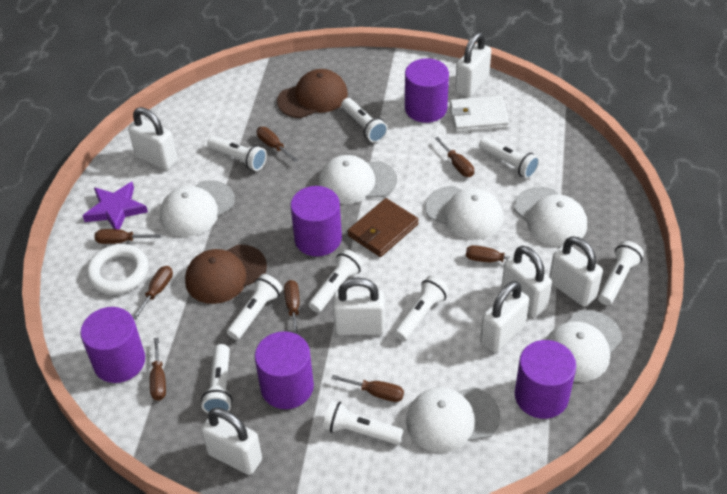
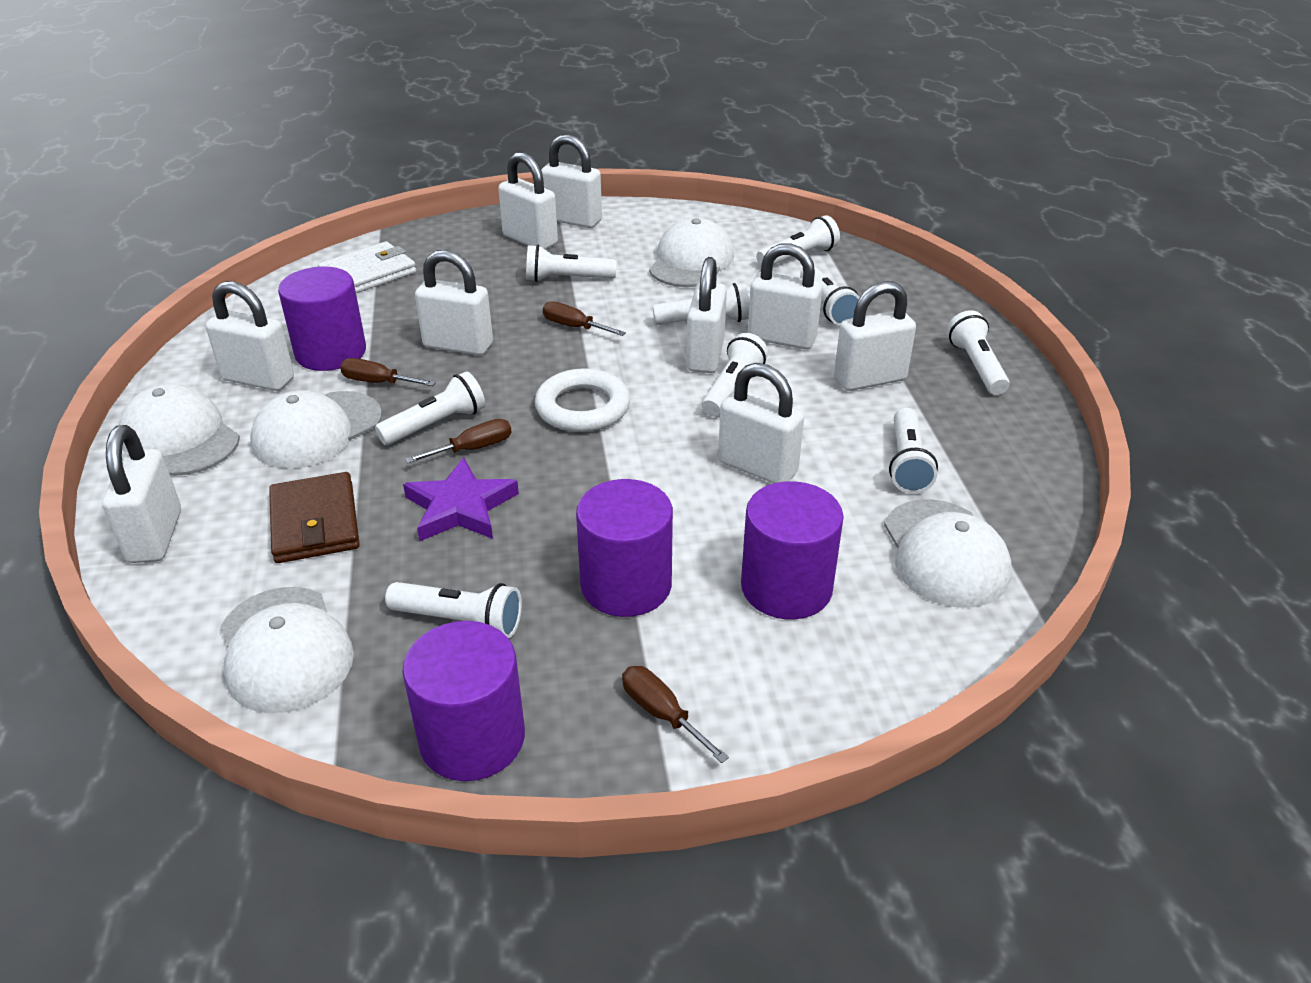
brown cap: 2 -> 0
brown screwdriver: 8 -> 4
purple cylinder: 5 -> 4
white cap: 6 -> 5
white padlock: 7 -> 9

